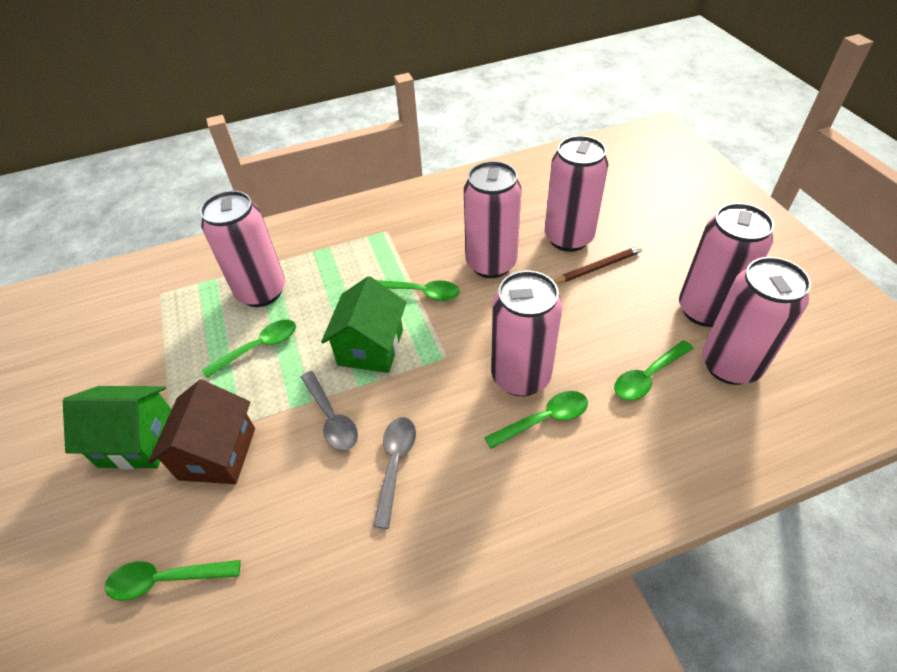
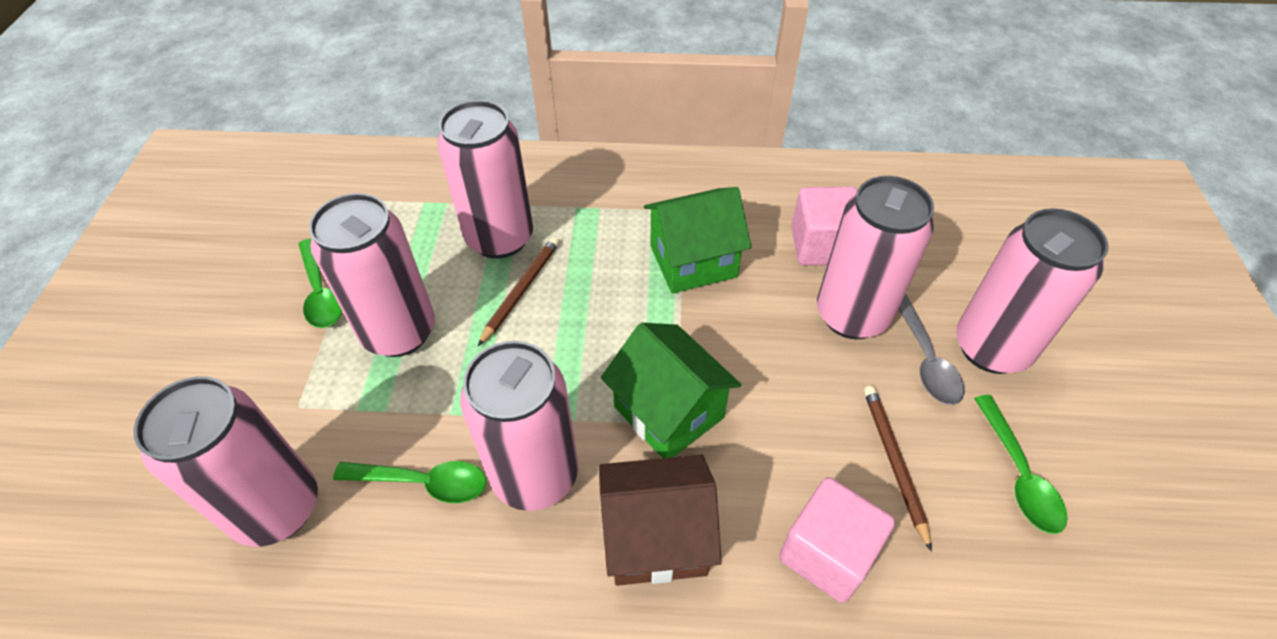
brown pencil: 1 -> 2
green spoon: 5 -> 3
grey spoon: 2 -> 1
pink cube: 0 -> 2

